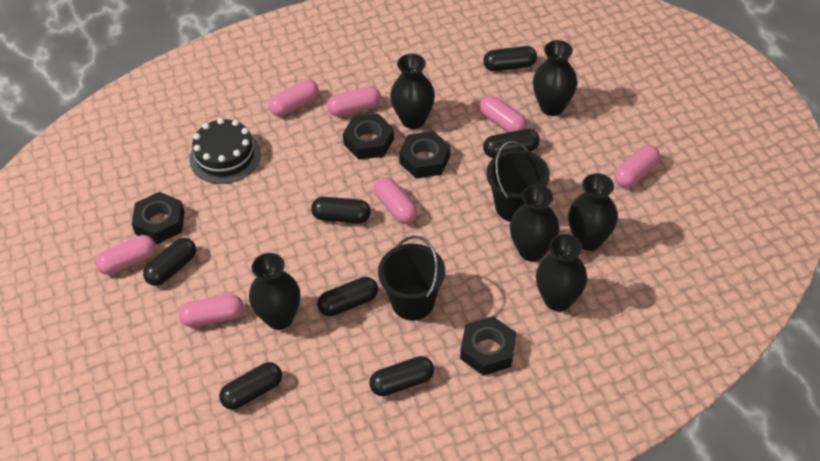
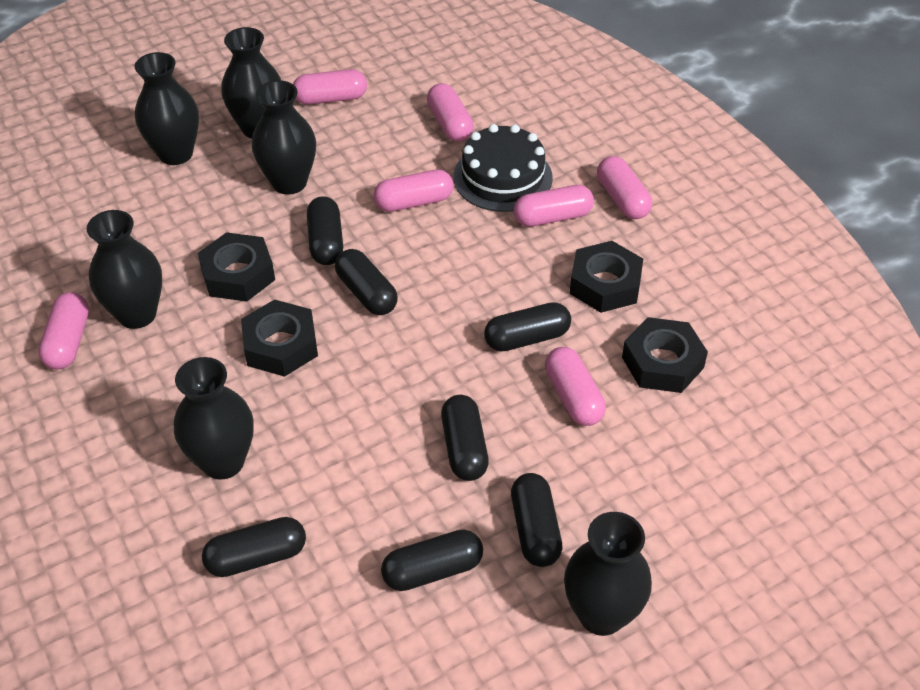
black bucket: 2 -> 0

